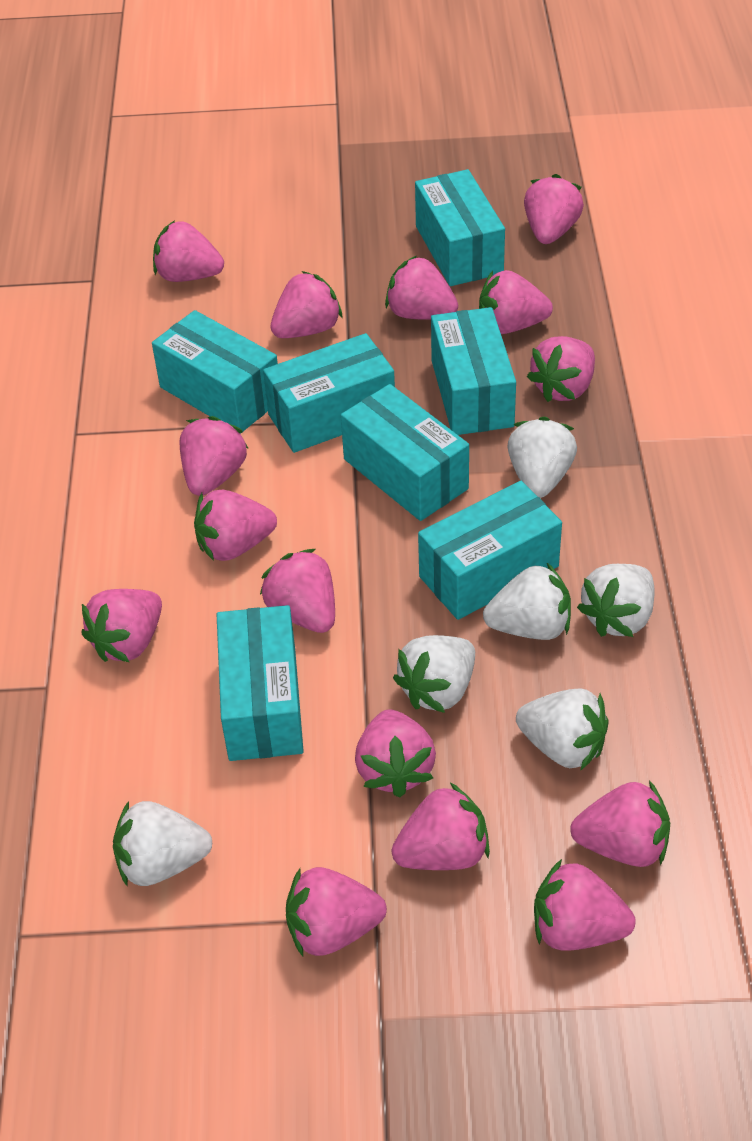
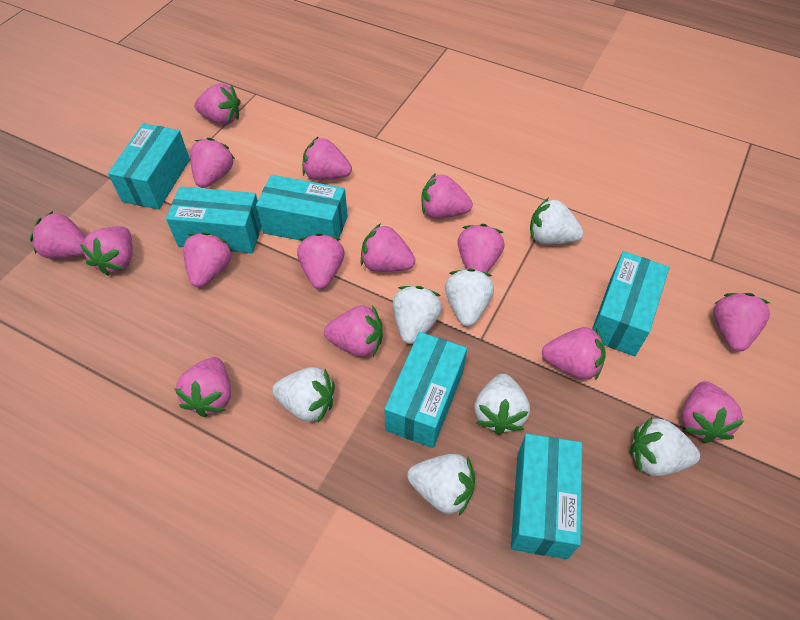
turquoise box: 7 -> 6
white strawberry: 6 -> 7

